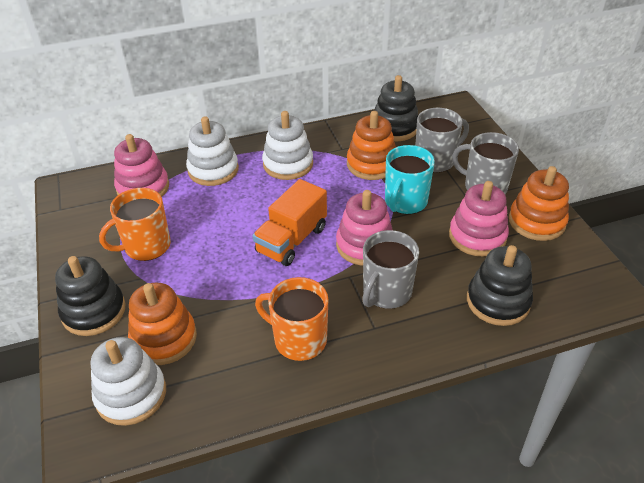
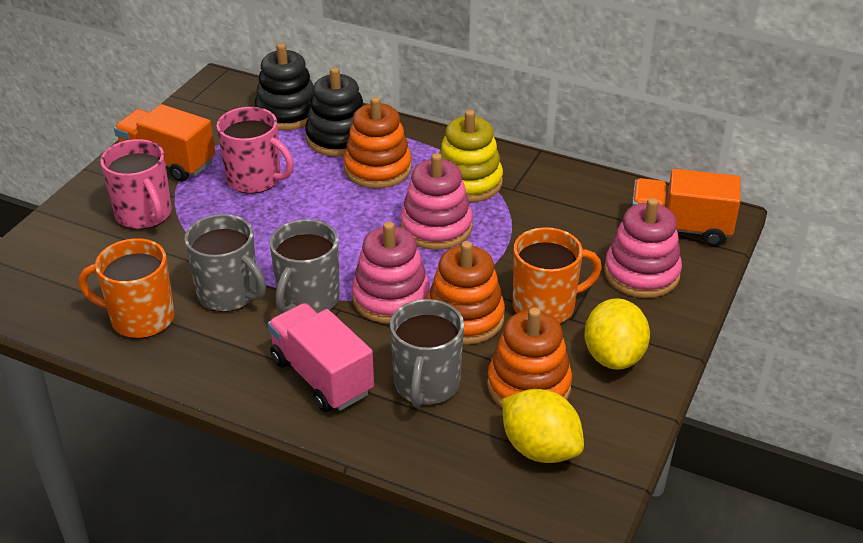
black stacking toy: 3 -> 2
orange truck: 1 -> 2
pink mug: 0 -> 2
pink truck: 0 -> 1
turquoise mug: 1 -> 0
white stacking toy: 3 -> 0
yellow lemon: 0 -> 2
yellow stacking toy: 0 -> 1

